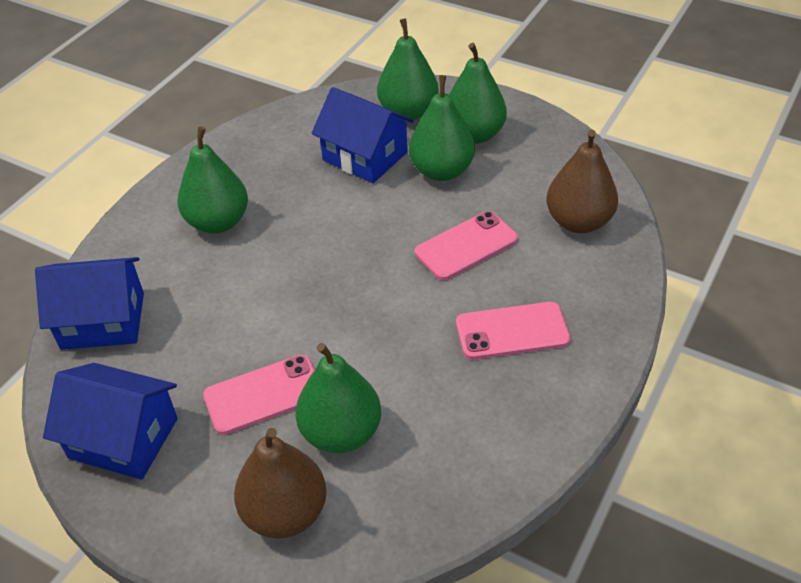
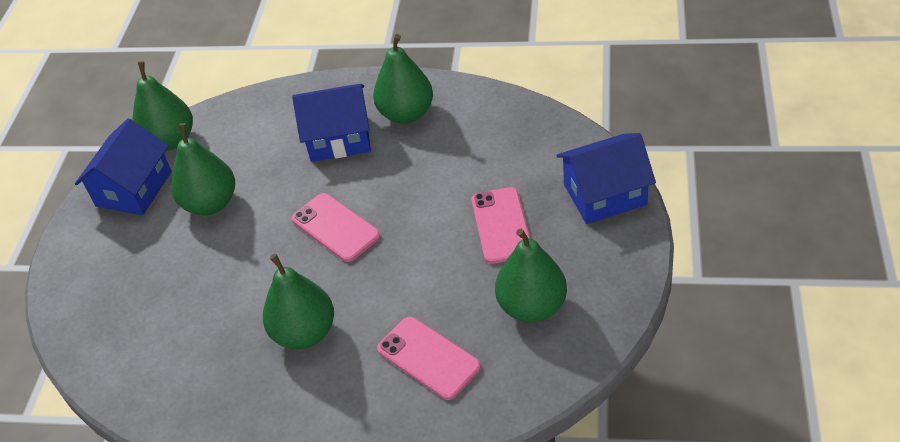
brown pear: 2 -> 0

